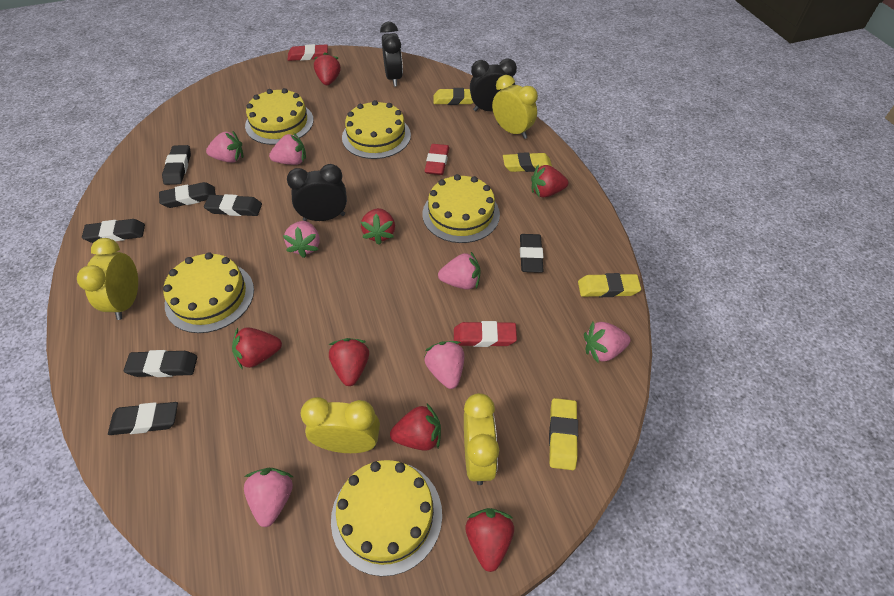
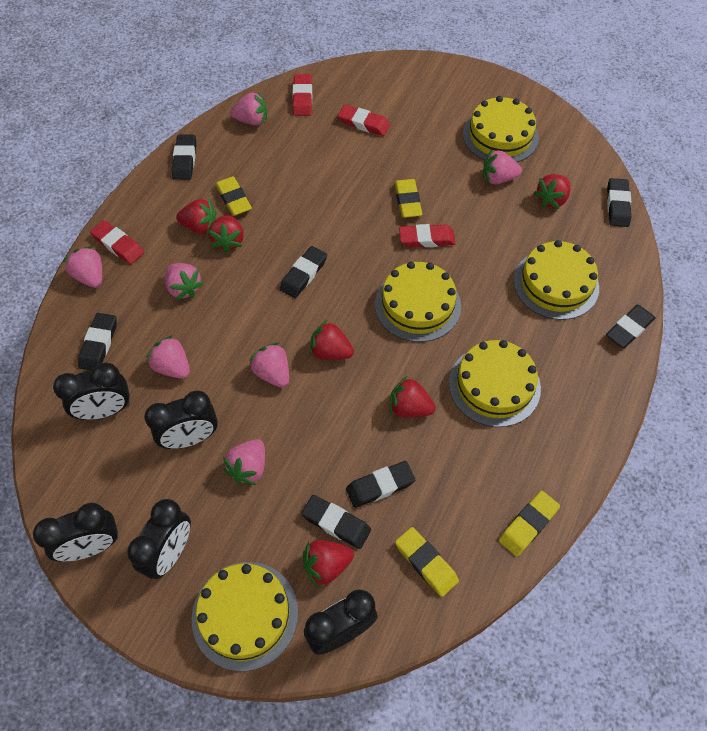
black clock: 3 -> 5
red eraser: 3 -> 4
red strawberry: 7 -> 6
yellow clock: 4 -> 0

